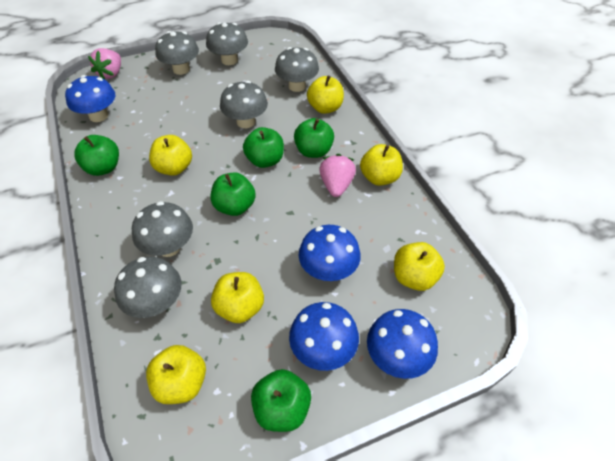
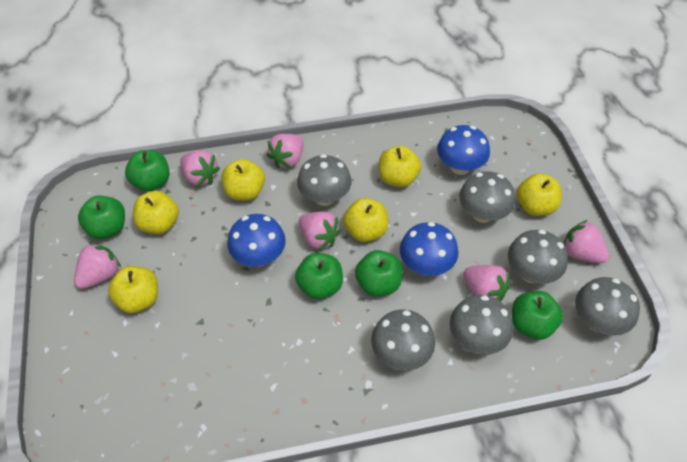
blue mushroom: 4 -> 3
pink strawberry: 2 -> 6

